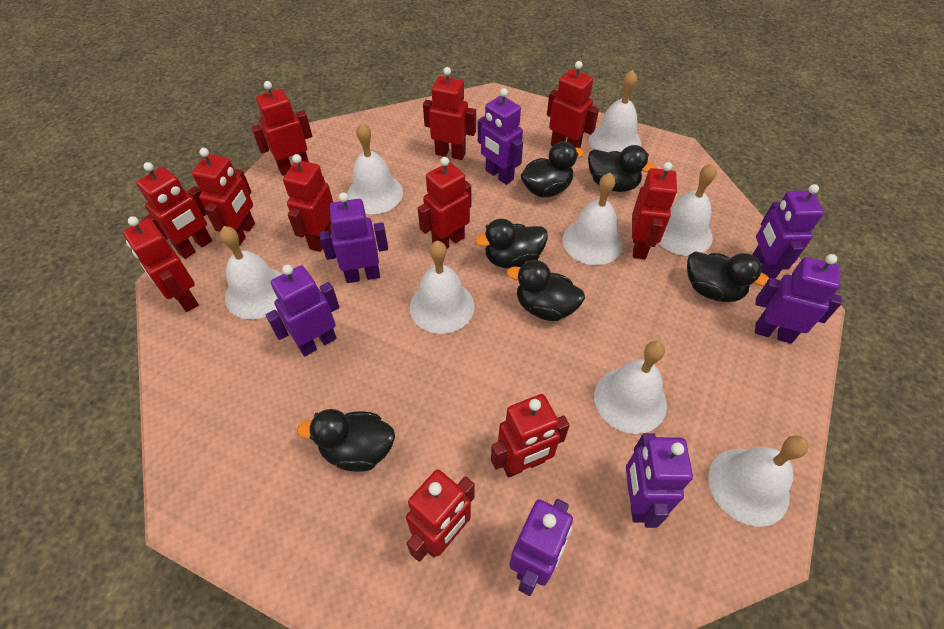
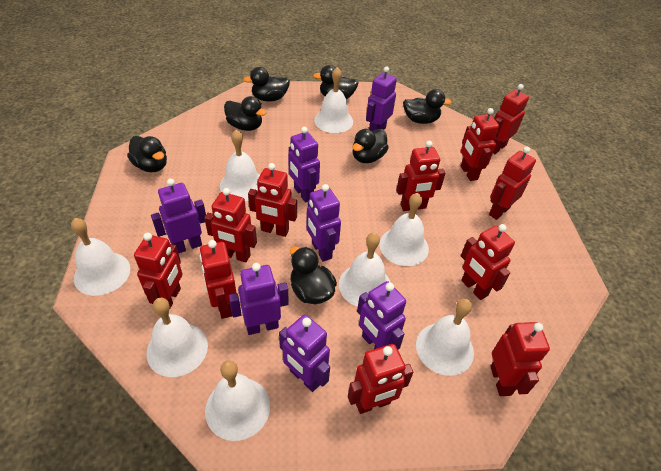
black duck: 6 -> 7

